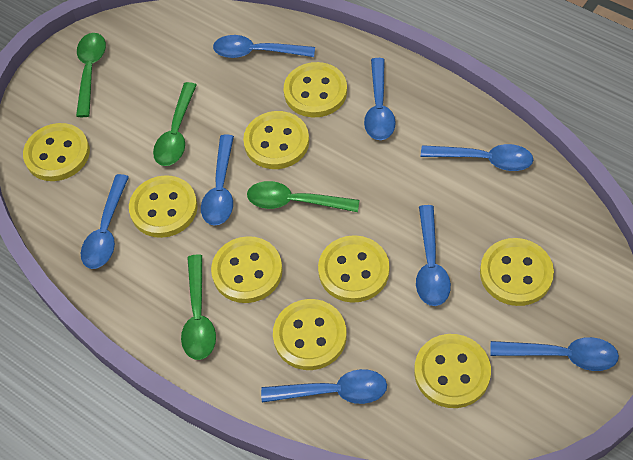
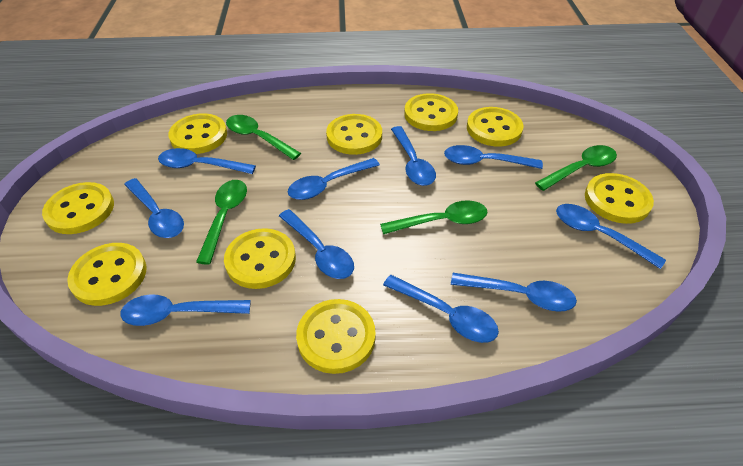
blue spoon: 8 -> 10

